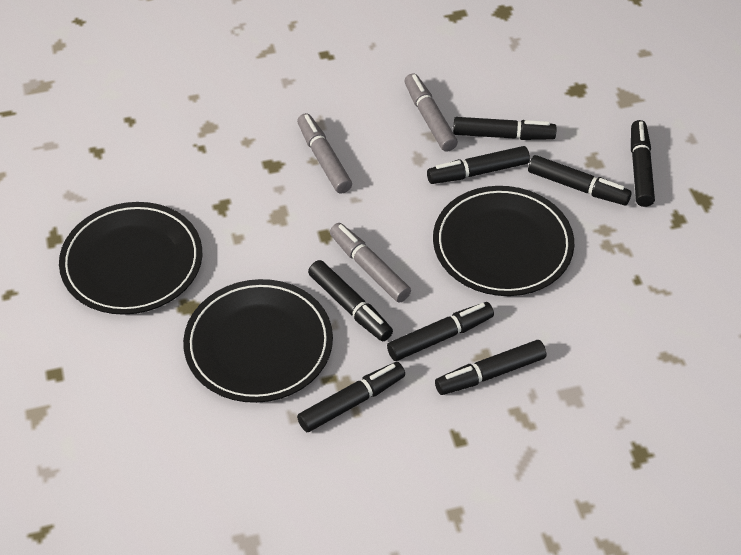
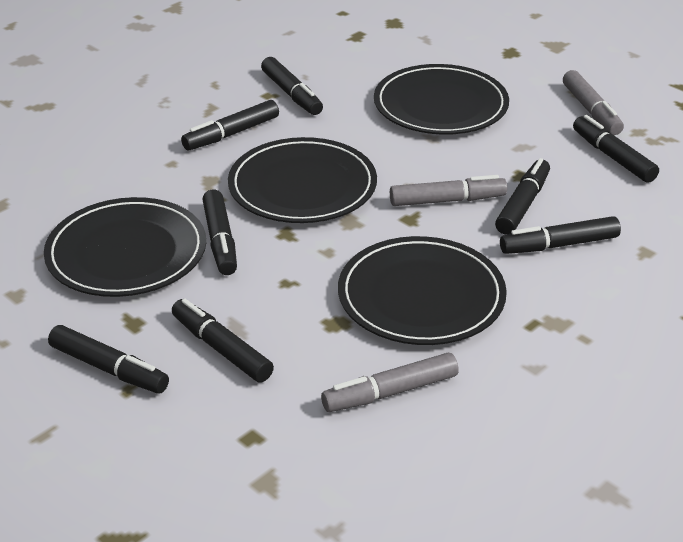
black plate: 3 -> 4

